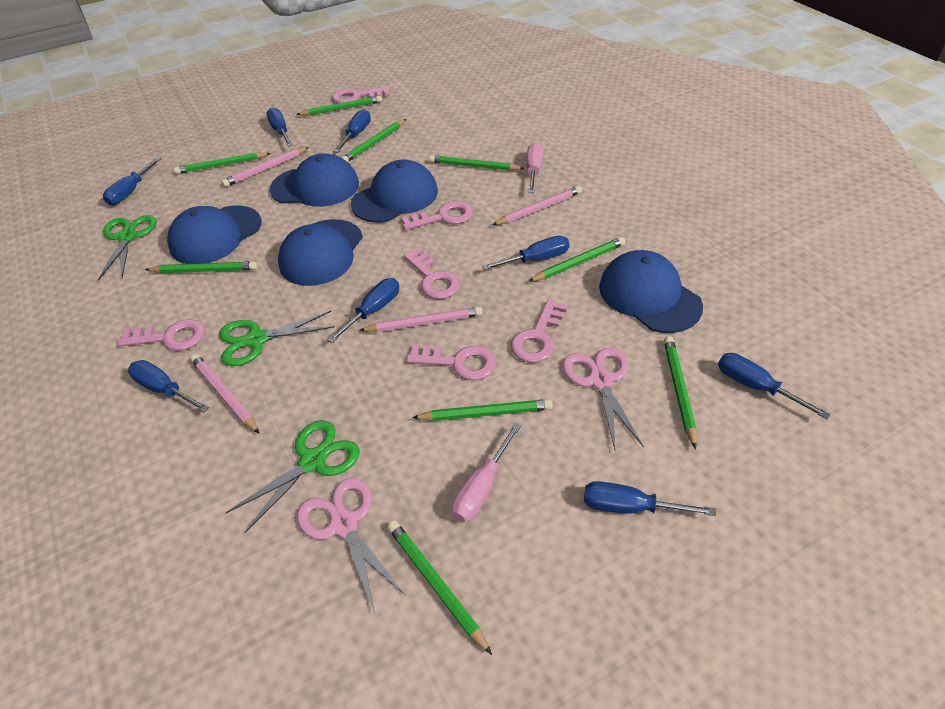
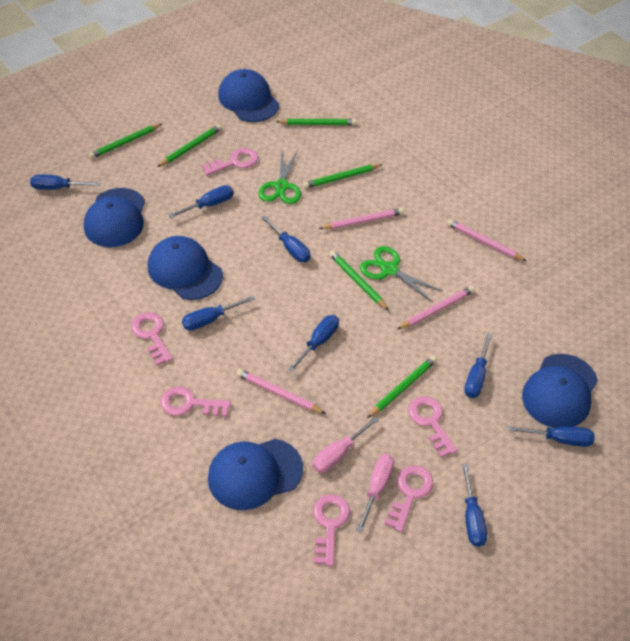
green pencil: 9 -> 6
green scissors: 3 -> 2
pink scissors: 2 -> 0

